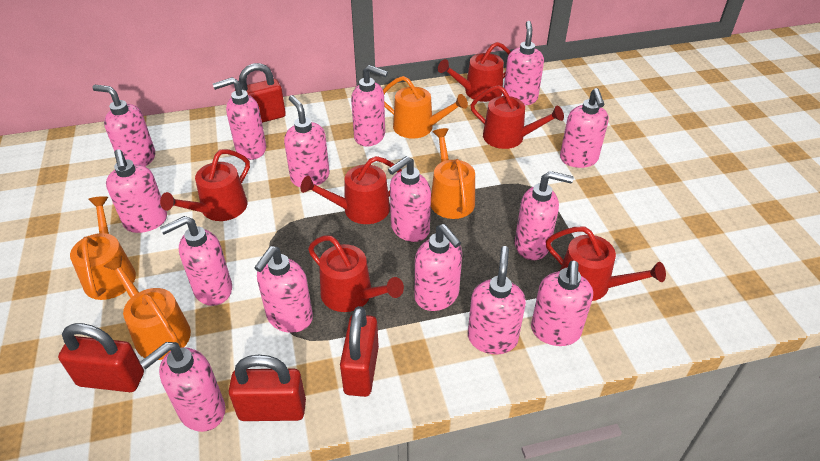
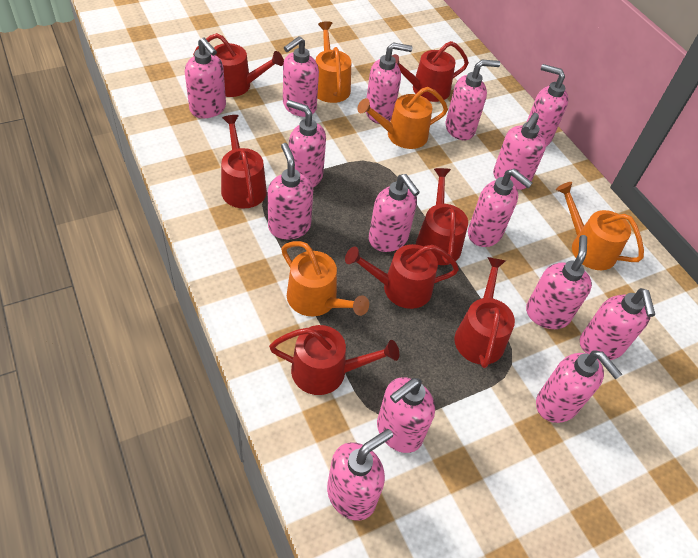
red padlock: 4 -> 0
red watering can: 6 -> 7

